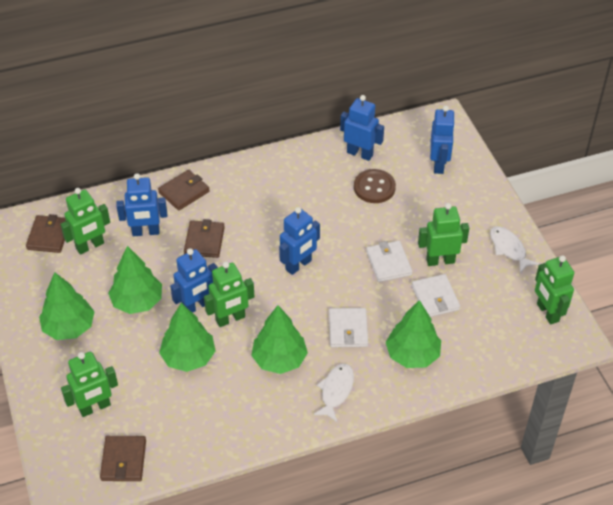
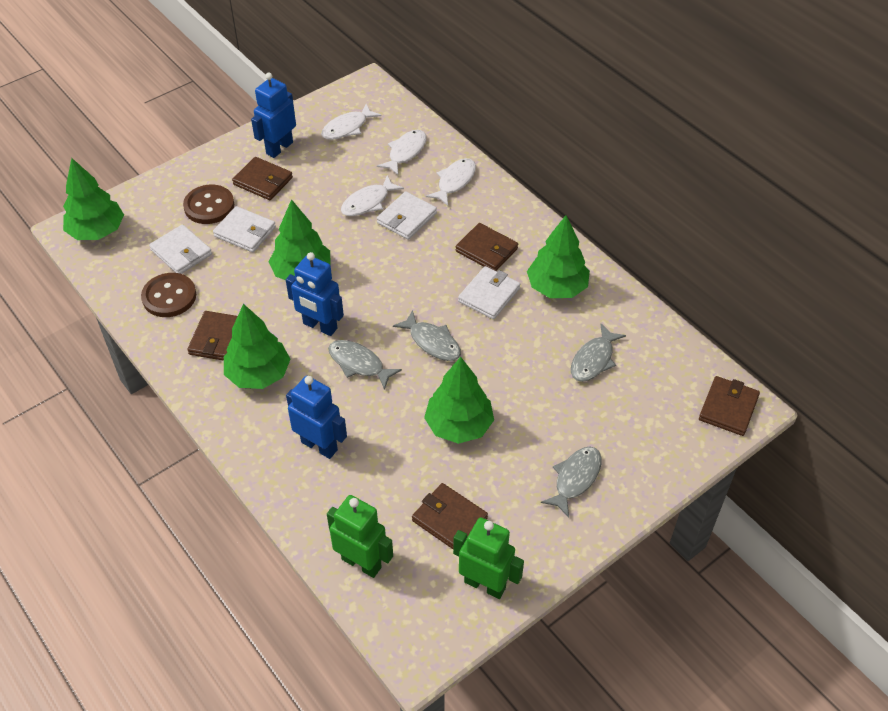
blue robot: 5 -> 3
brown button: 1 -> 2
brown wallet: 4 -> 5
green robot: 5 -> 2
grey fish: 0 -> 4
white fish: 2 -> 4
white wallet: 3 -> 4

